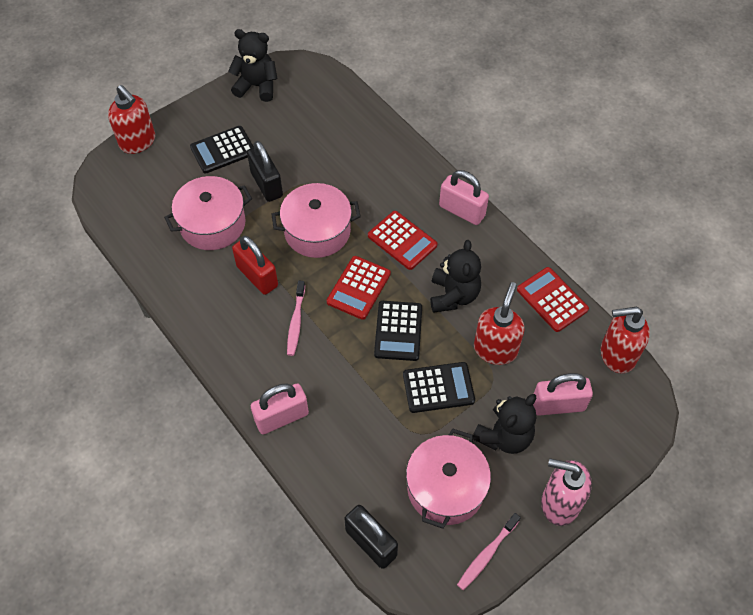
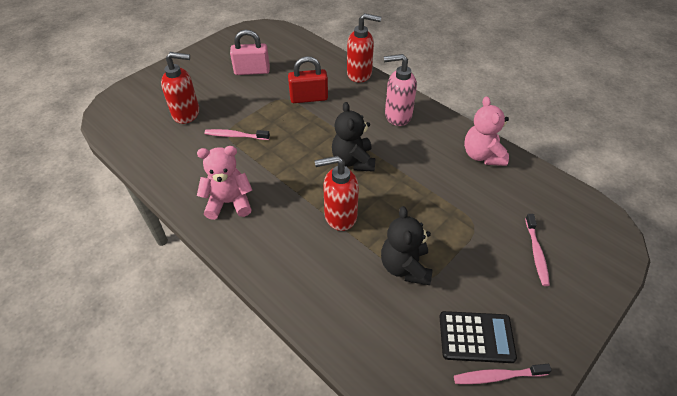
black calculator: 3 -> 1
black padlock: 2 -> 0
black teddy bear: 3 -> 2
pink padlock: 3 -> 1
pink pot: 3 -> 0
pink teddy bear: 0 -> 2
pink toothbrush: 2 -> 3
red calculator: 3 -> 0

